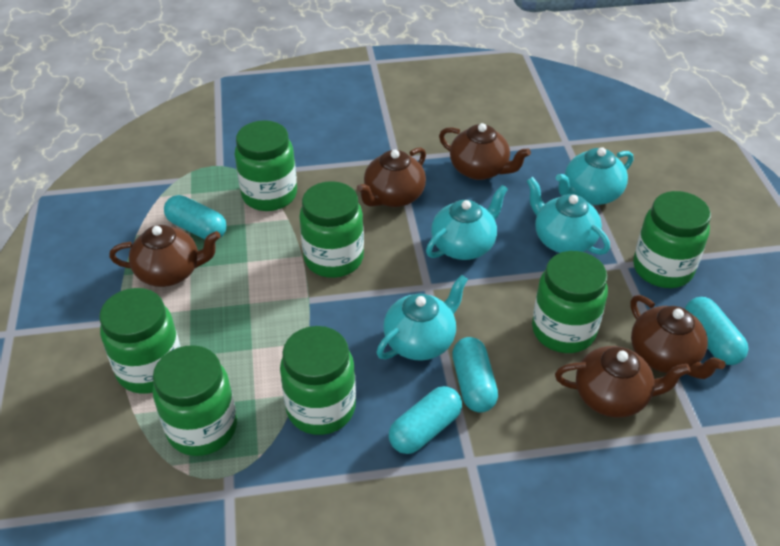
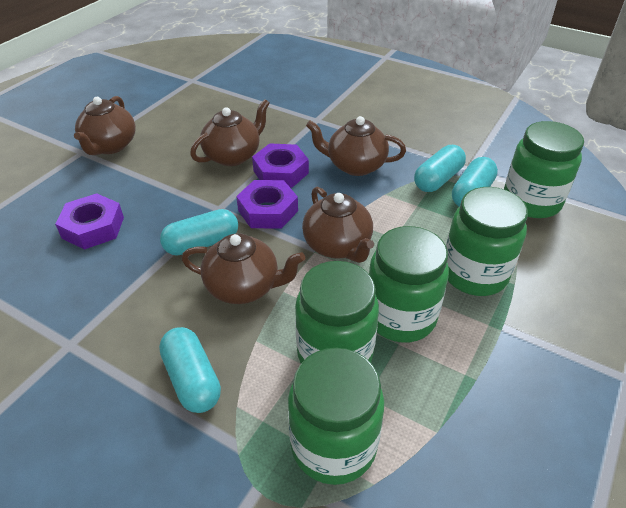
green jar: 7 -> 5
purple nut: 0 -> 3
turquoise teapot: 4 -> 0

